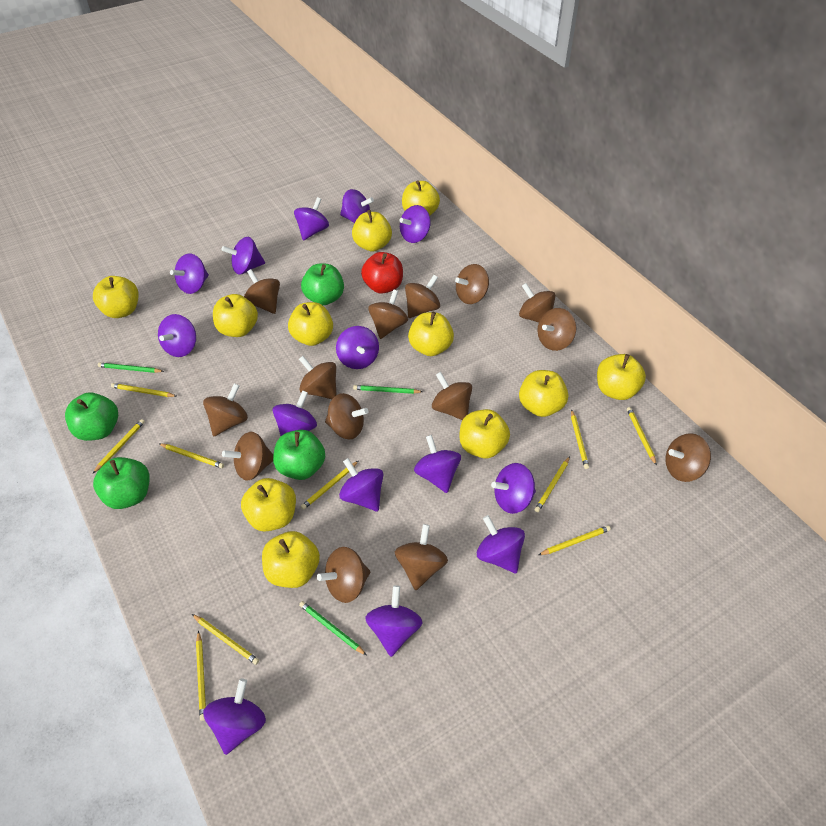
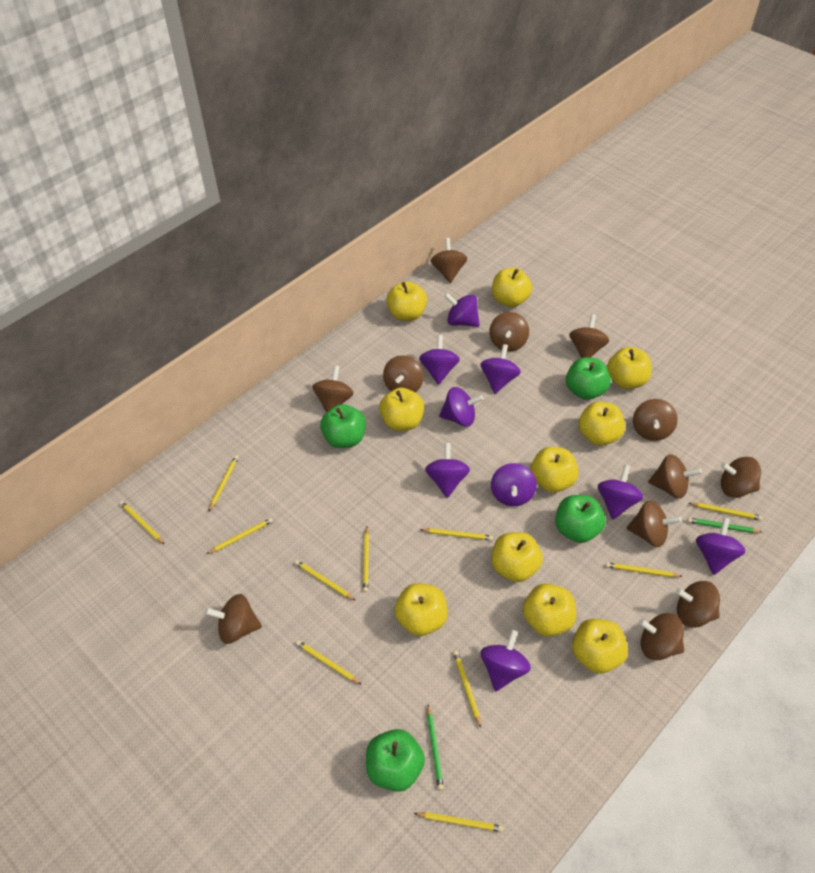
brown spinning top: 14 -> 12
green pencil: 3 -> 2
purple spinning top: 14 -> 9
red apple: 1 -> 0
yellow apple: 11 -> 10
yellow pencil: 10 -> 11

